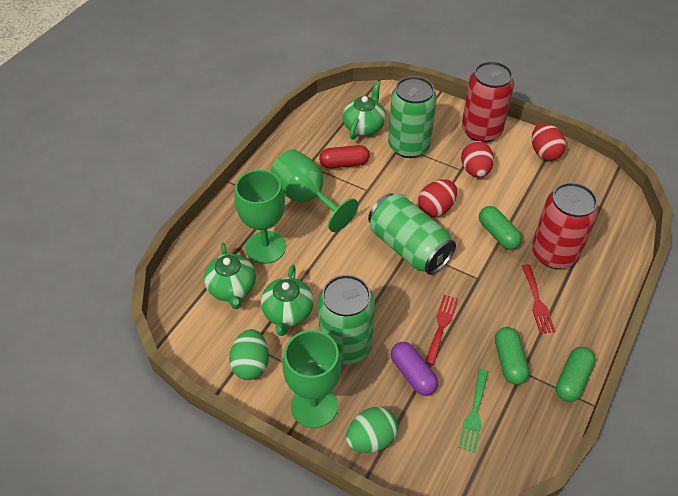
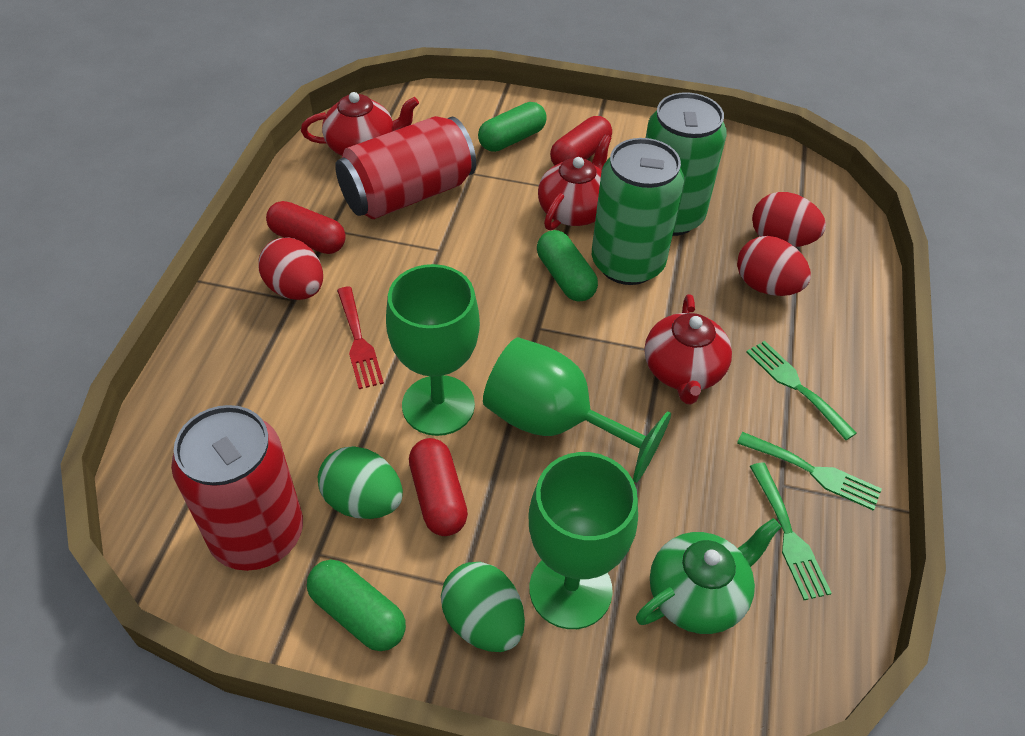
green can: 3 -> 2
green fork: 1 -> 3
green teapot: 3 -> 1
purple capsule: 1 -> 0
red capsule: 1 -> 3
red fork: 2 -> 1
red teapot: 0 -> 3

